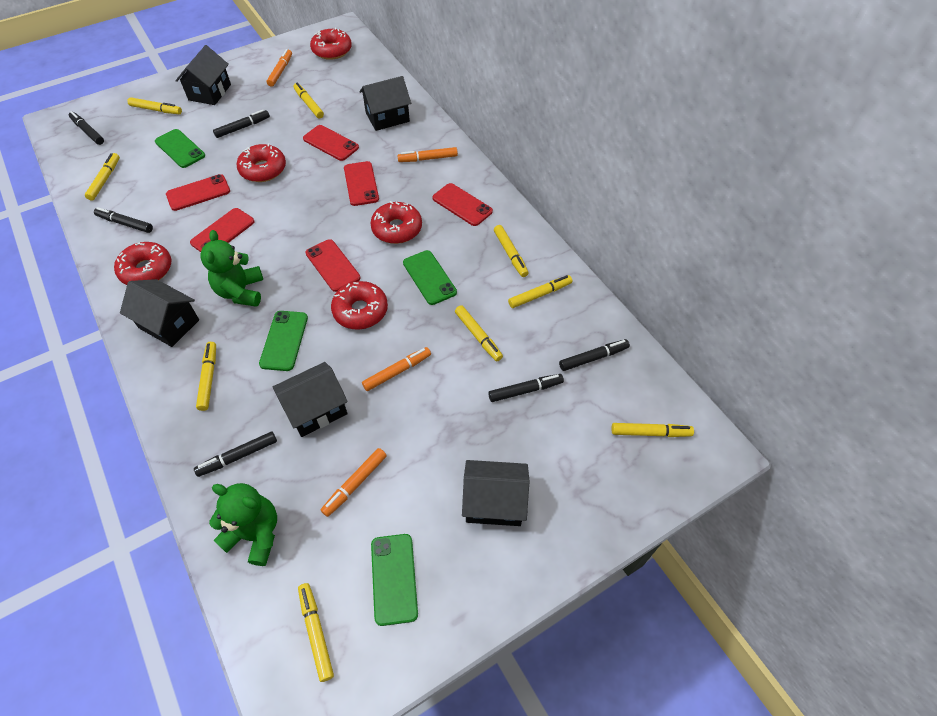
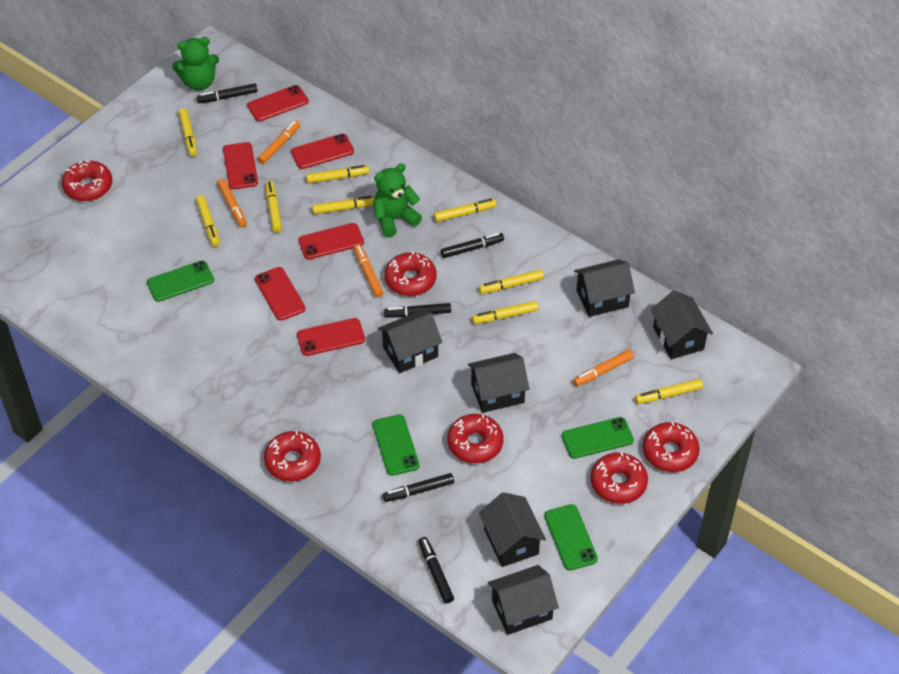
black house: 5 -> 6
black marker: 6 -> 5
red donut: 5 -> 6

